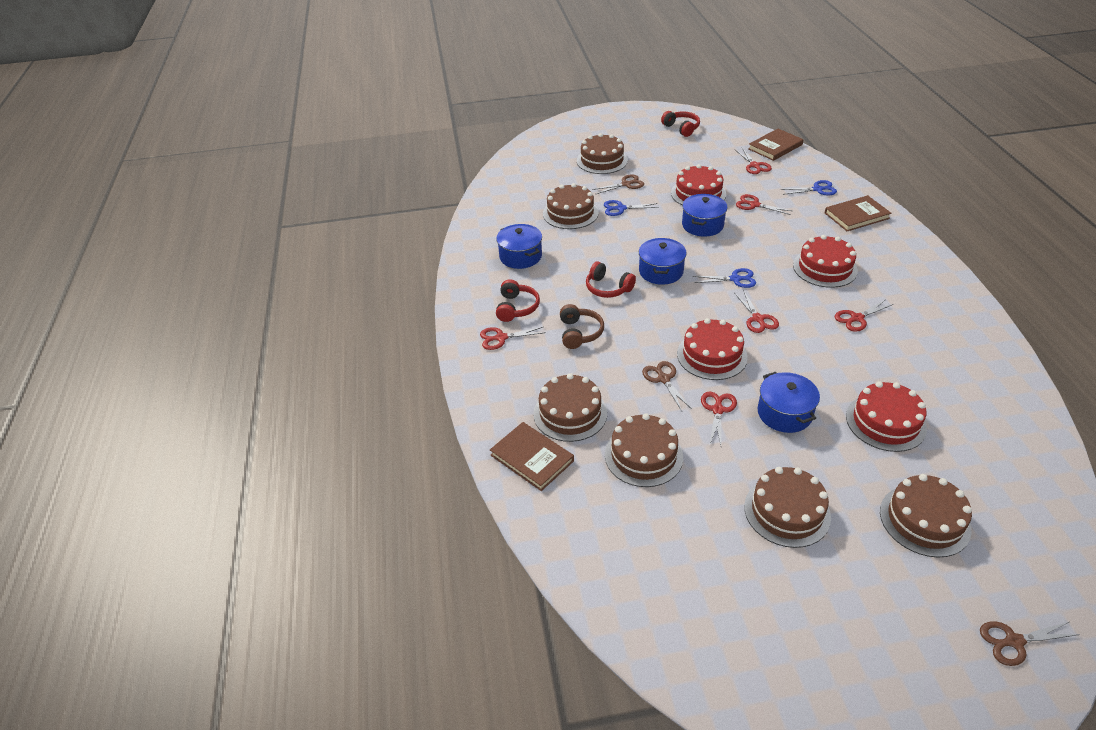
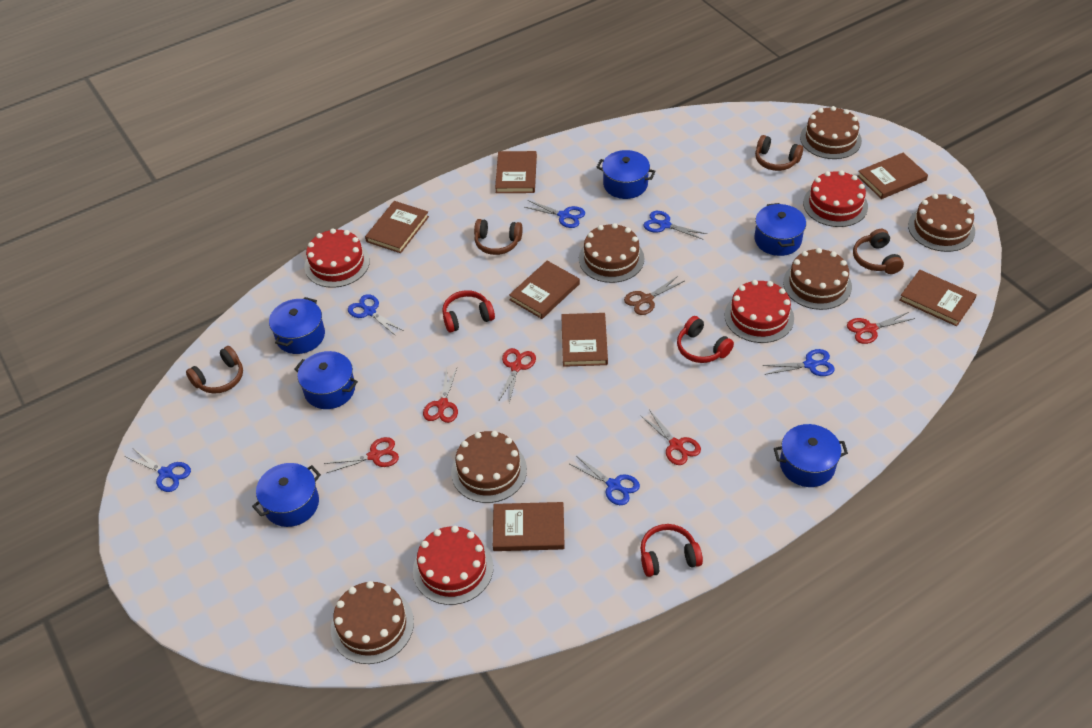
blue pot: 4 -> 6
blue scissors: 3 -> 6
brown book: 3 -> 7
brown headphones: 1 -> 4
brown scissors: 3 -> 1
red scissors: 6 -> 5

